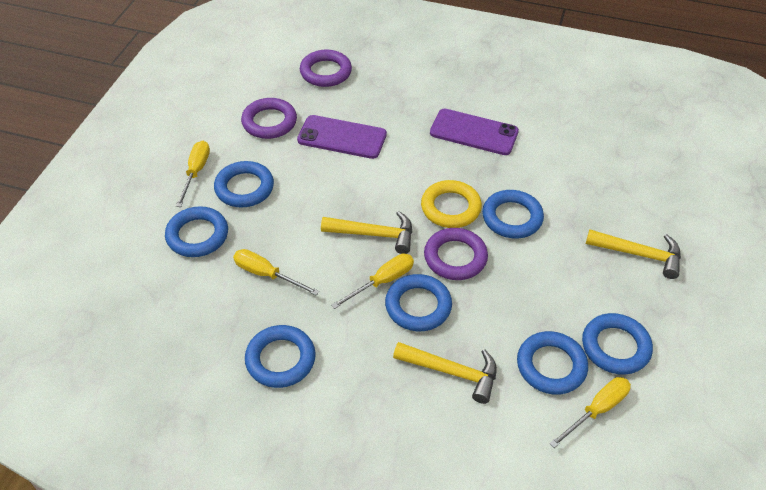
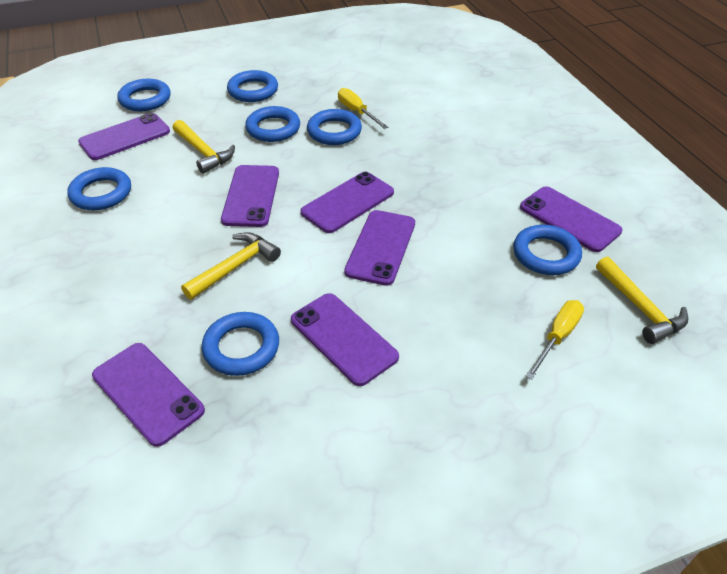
purple phone: 2 -> 7
purple ring: 3 -> 0
yellow ring: 1 -> 0
yellow screwdriver: 4 -> 2

